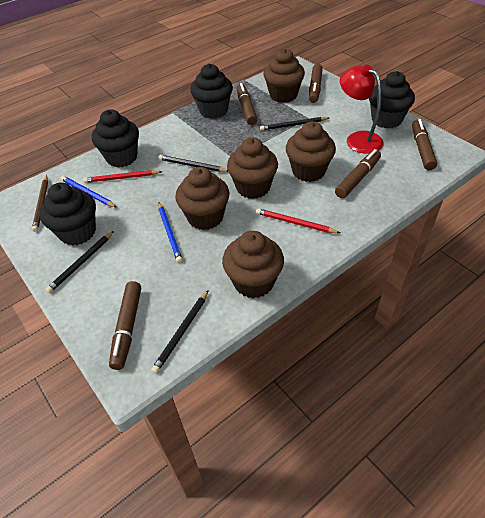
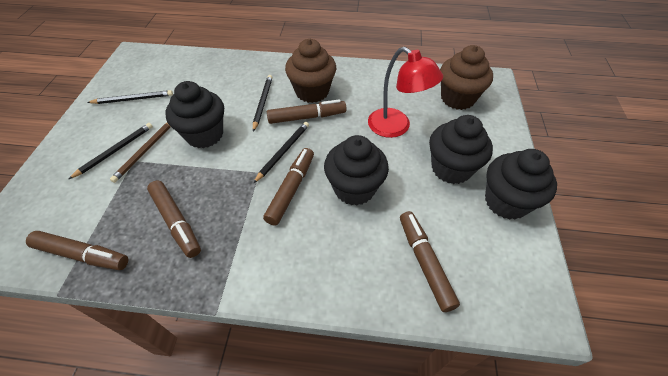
blue pencil: 2 -> 0
brown cupcake: 5 -> 2
red pencil: 2 -> 0

